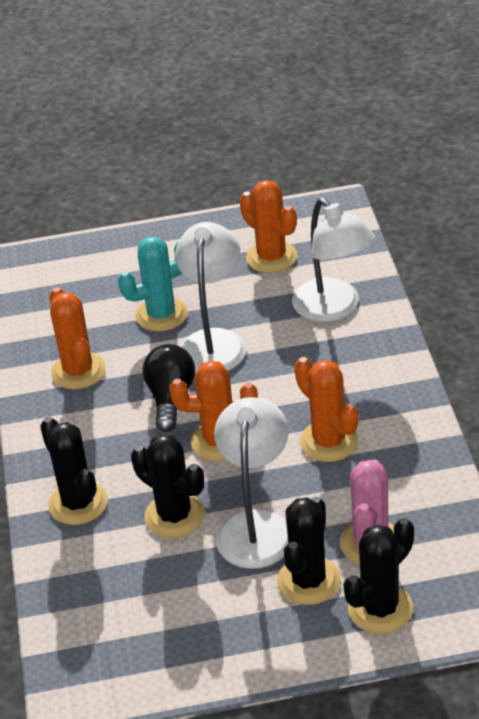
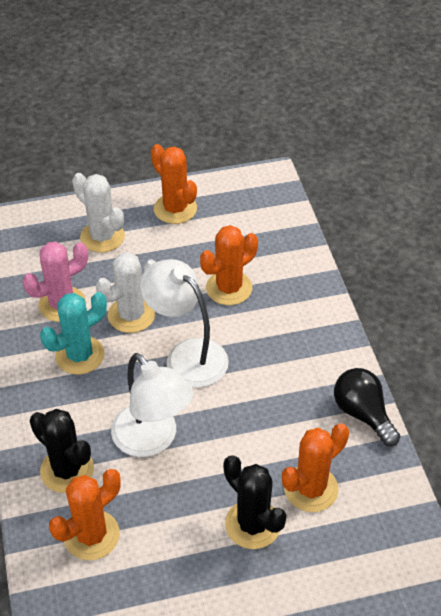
black cactus: 4 -> 2
white cactus: 0 -> 2
white lamp: 3 -> 2

